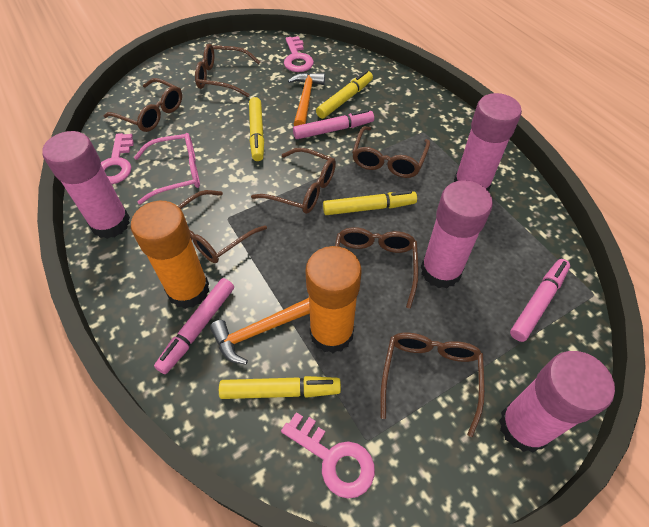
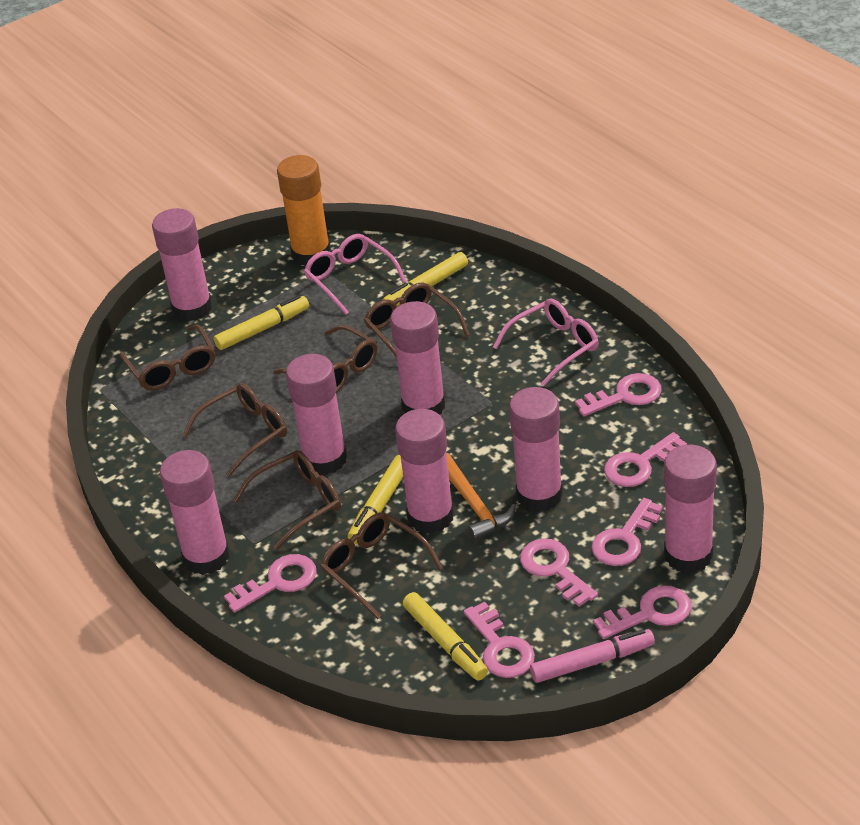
brown glasses: 7 -> 6
orange glue stick: 2 -> 1
orange hammer: 2 -> 1
pink glasses: 1 -> 2
pink glue stick: 4 -> 7
pink key: 3 -> 7
pink marker: 3 -> 1

